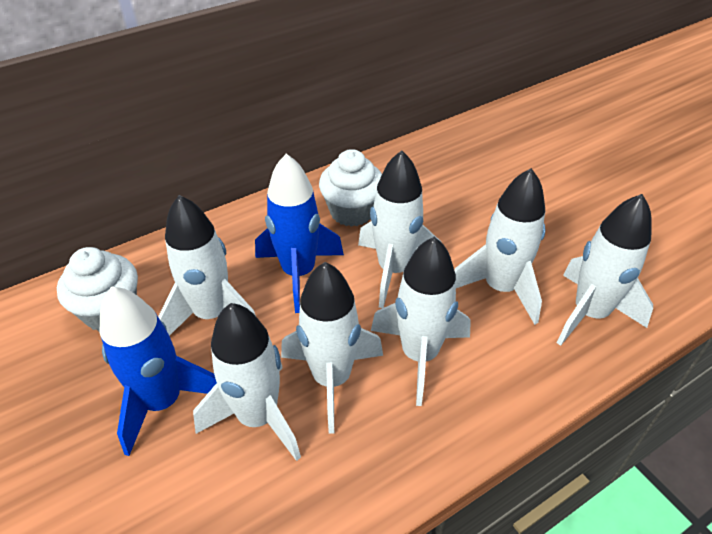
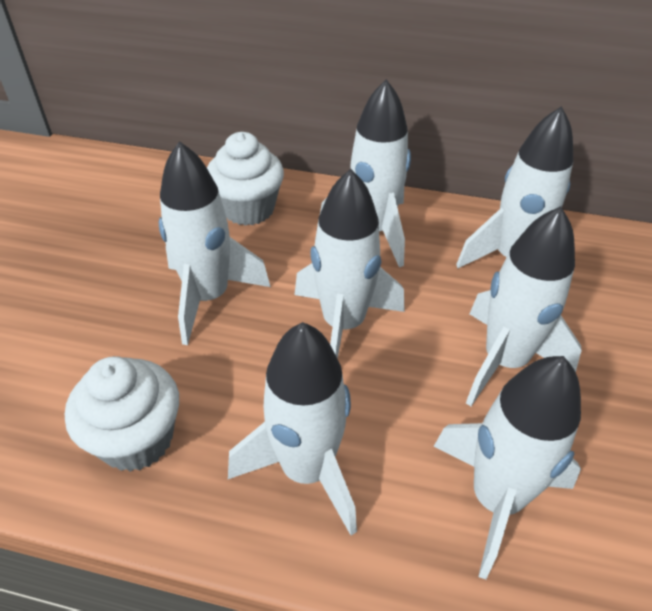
blue rocket: 2 -> 0

